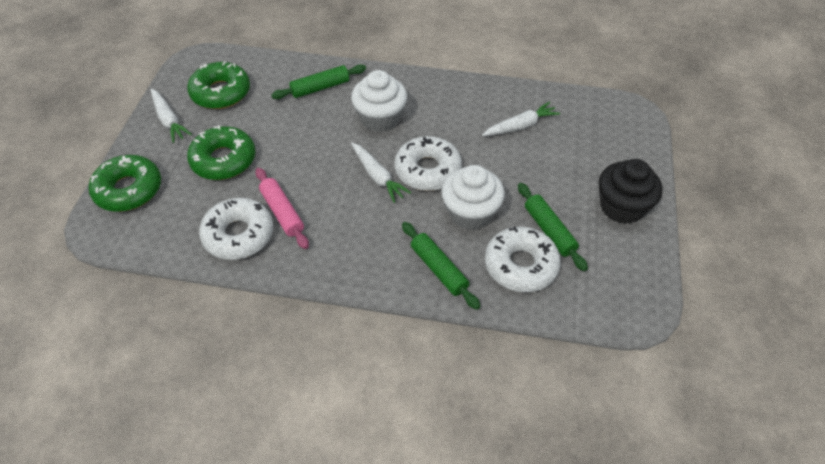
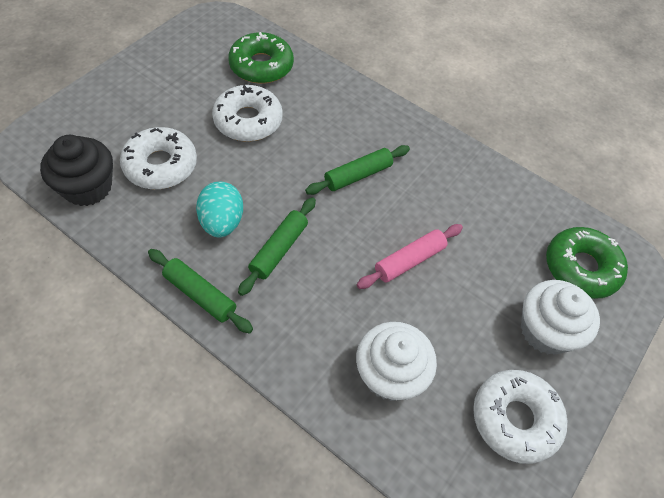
green donut: 3 -> 2
turquoise egg: 0 -> 1
white carrot: 3 -> 0

